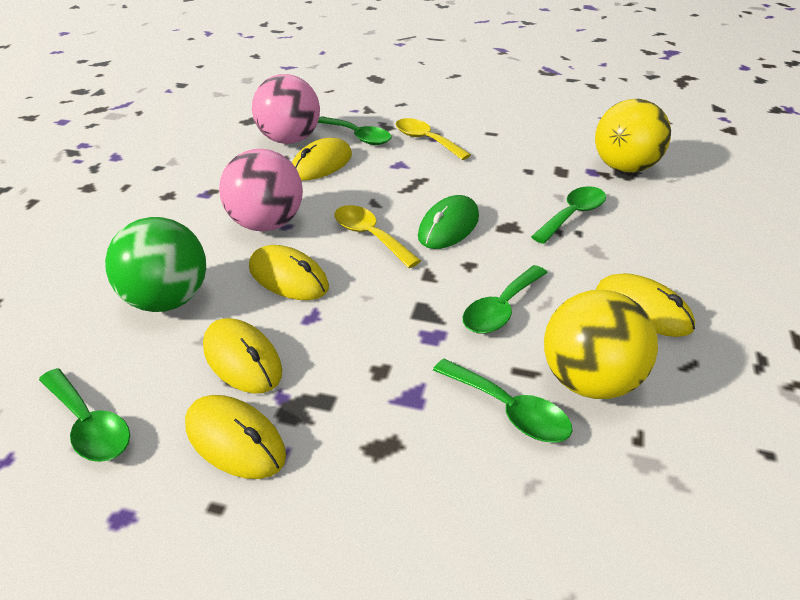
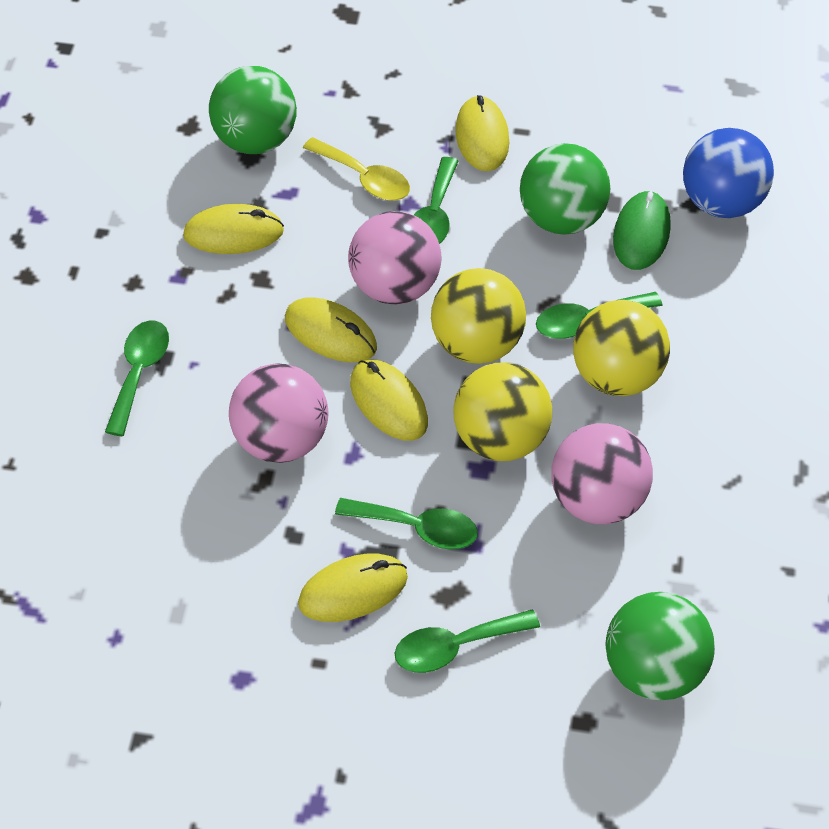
blue ball: 0 -> 1
green ball: 1 -> 3
pink ball: 2 -> 3
yellow ball: 2 -> 3
yellow spoon: 2 -> 1

